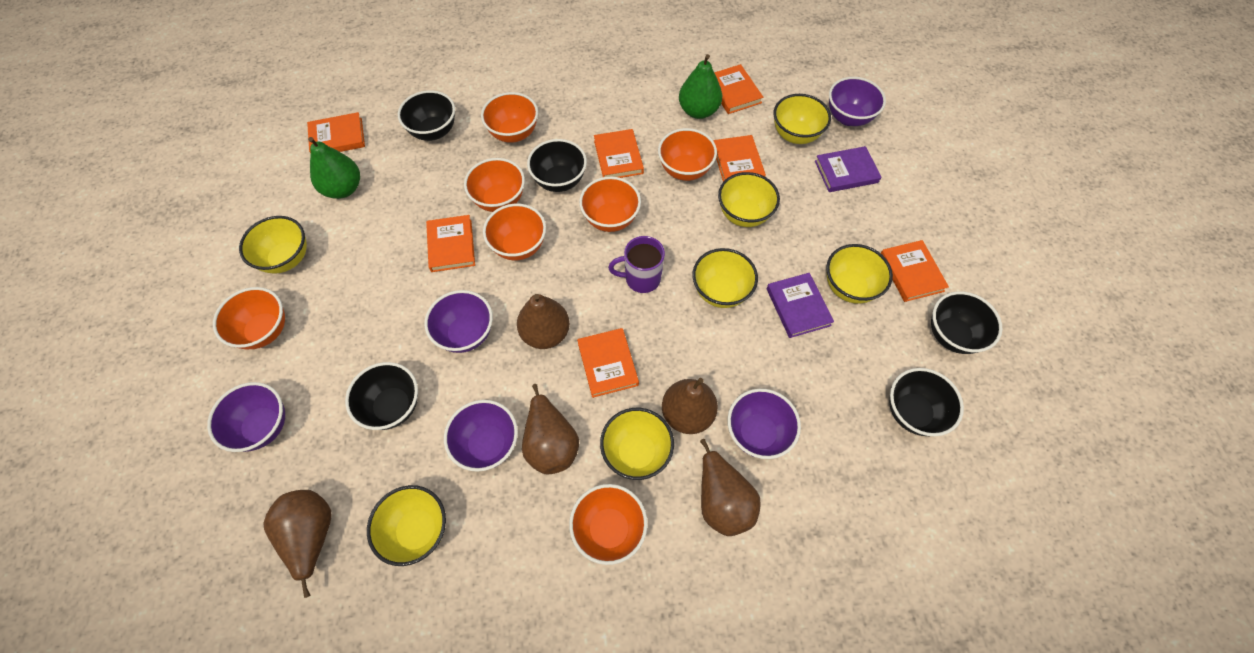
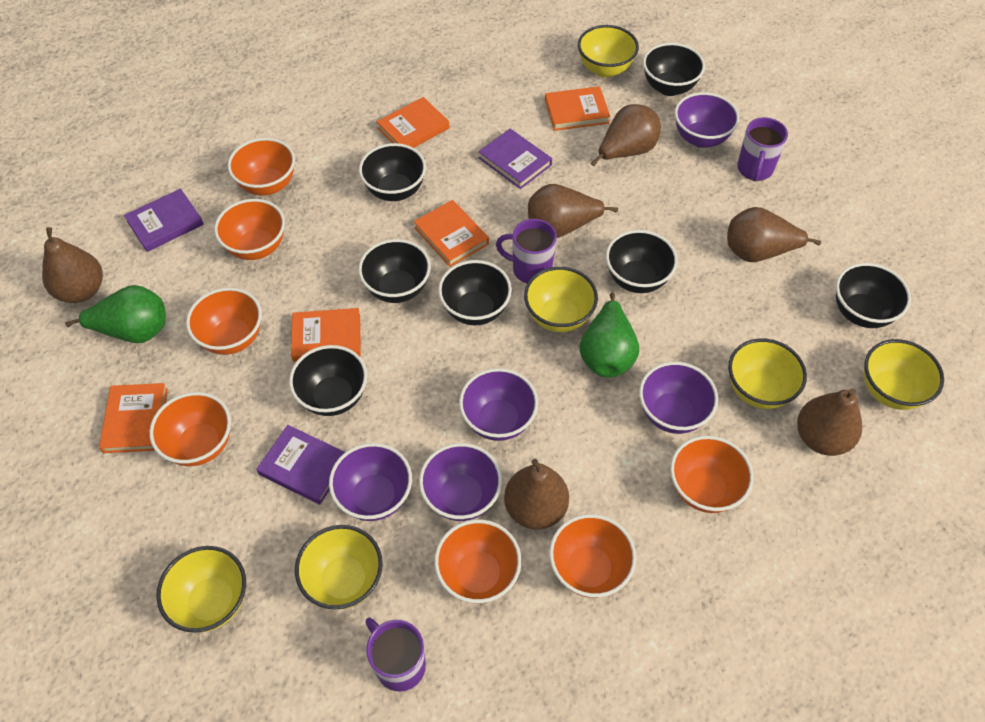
black bowl: 5 -> 7
brown pear: 5 -> 6
orange book: 7 -> 5
purple book: 2 -> 3
purple mug: 1 -> 3
yellow bowl: 7 -> 6

